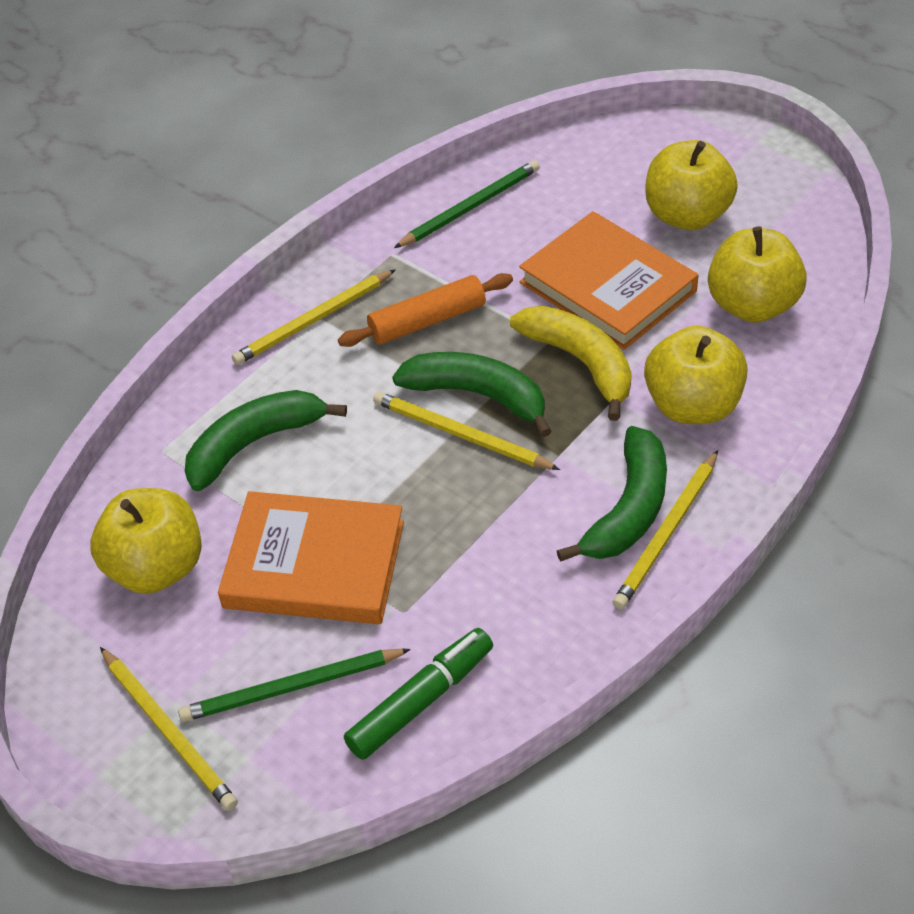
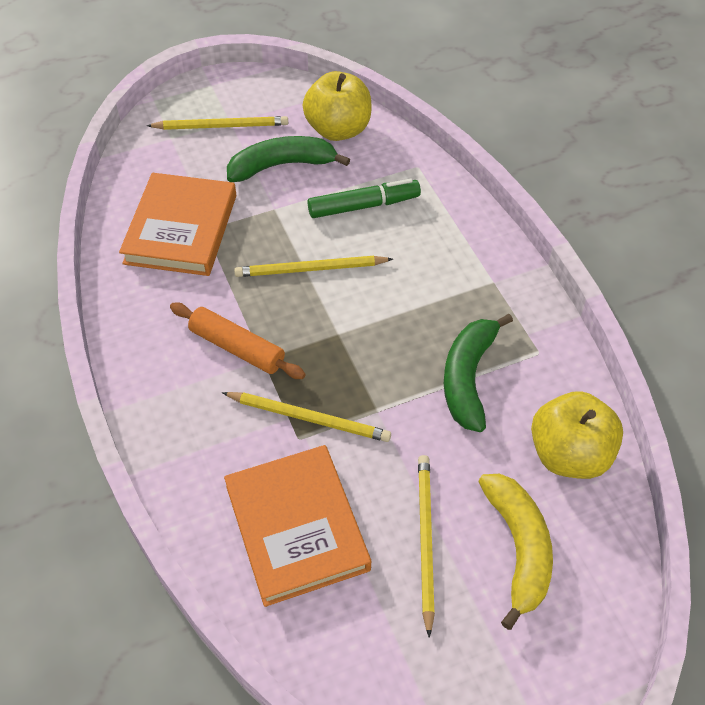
green banana: 3 -> 2
green pencil: 2 -> 0
yellow apple: 4 -> 2

